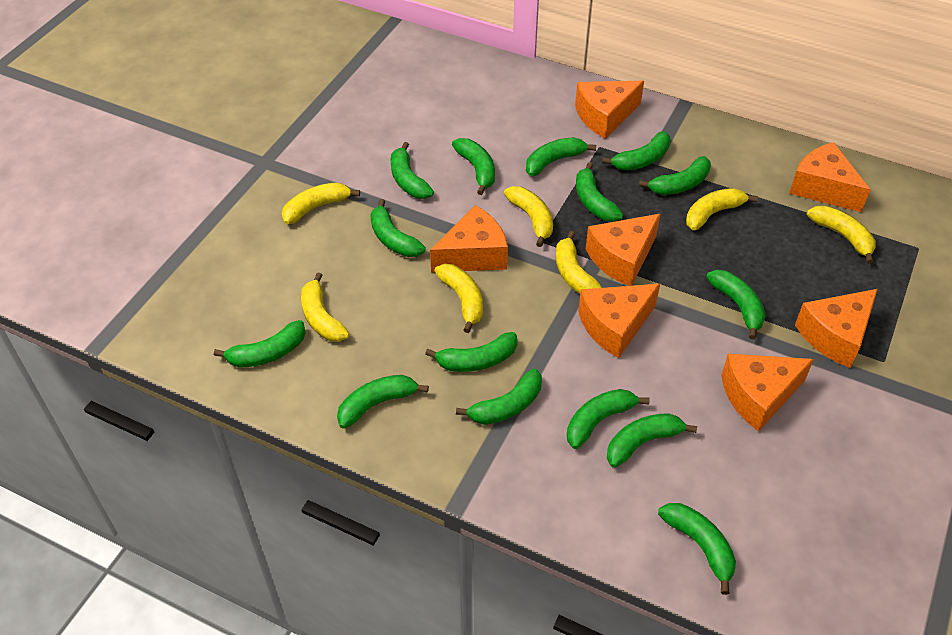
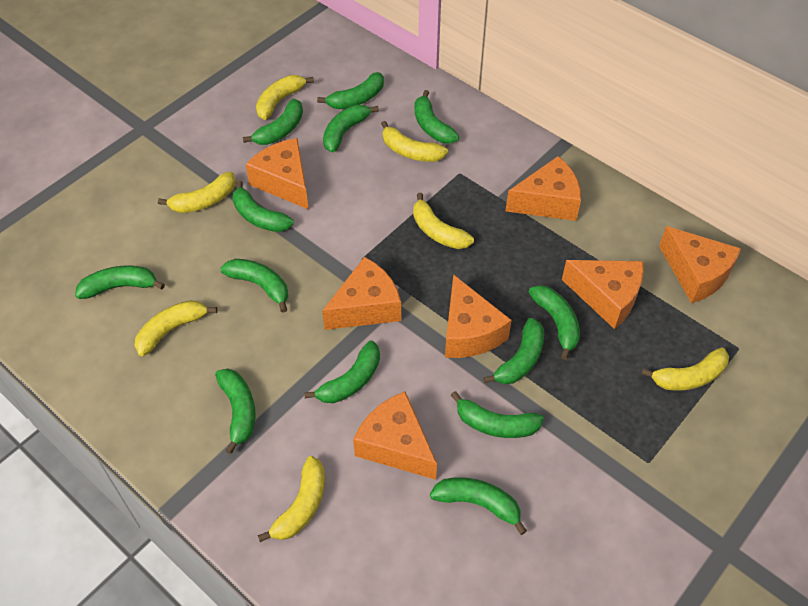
green banana: 15 -> 13

